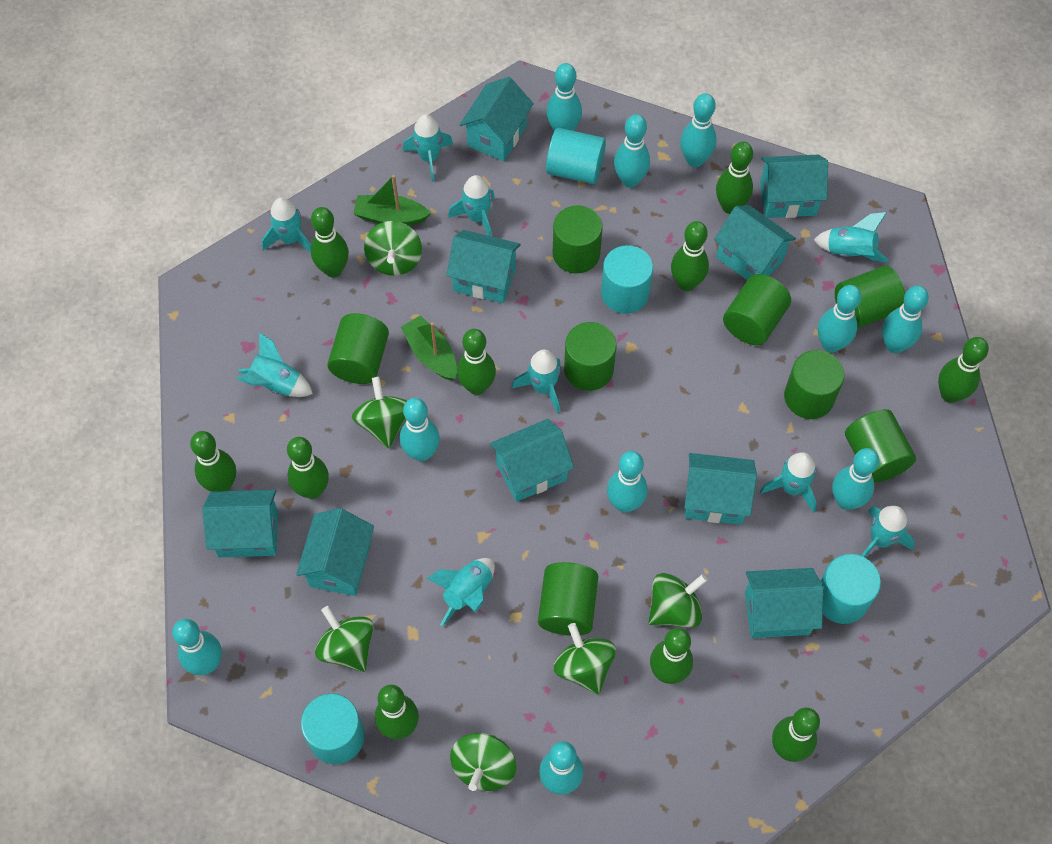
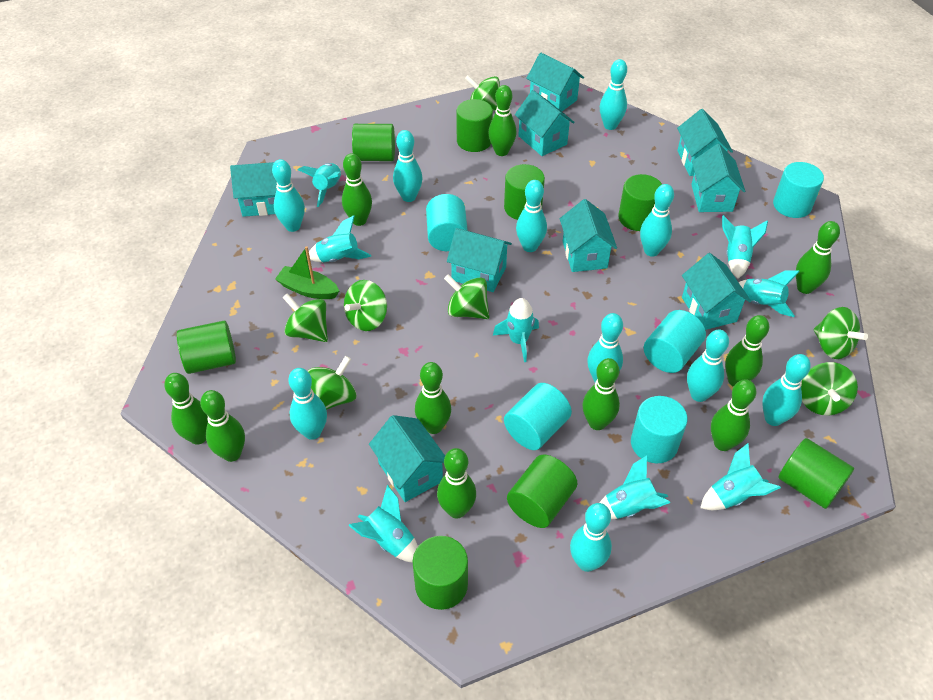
green boat: 2 -> 1
green spinning top: 6 -> 7
turquoise cylinder: 4 -> 5
turquoise rocket: 9 -> 8

